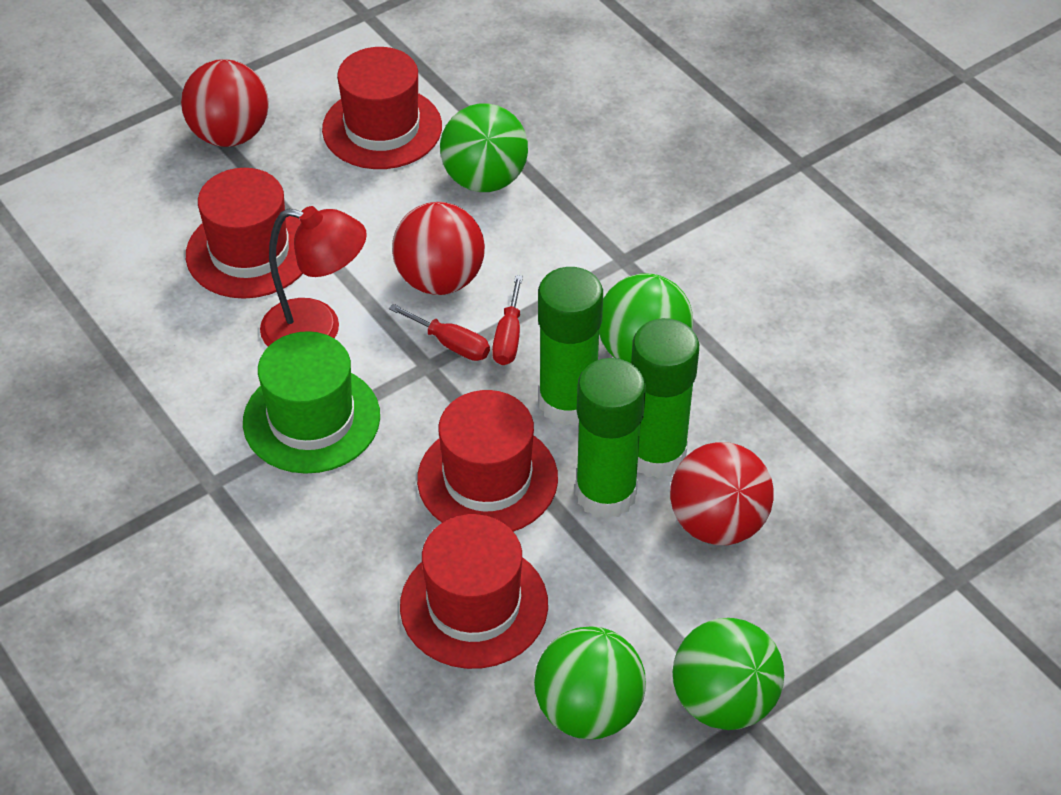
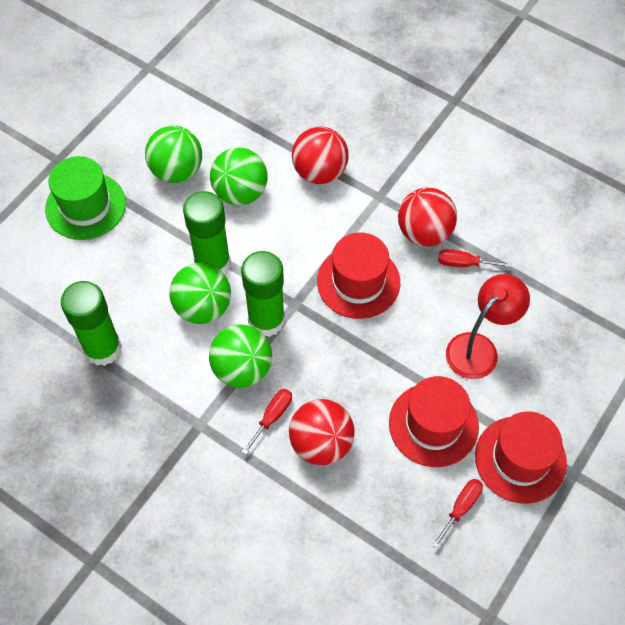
red hat: 4 -> 3
red screwdriver: 2 -> 3

